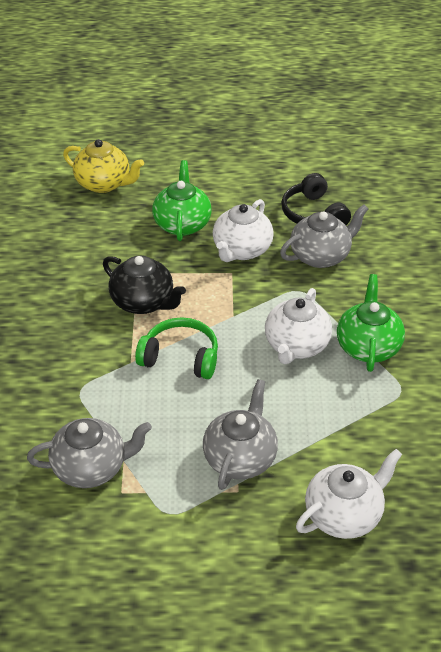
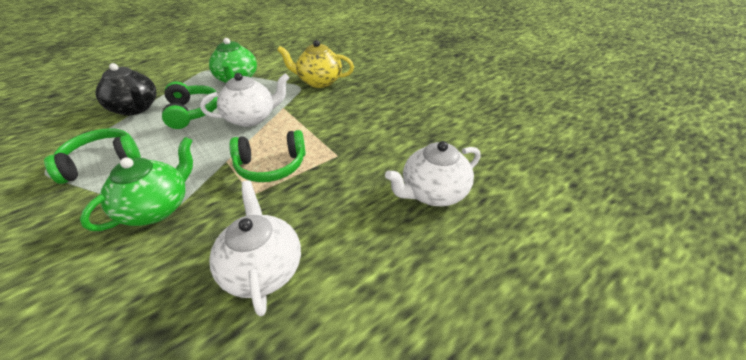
black headphones: 1 -> 0
green headphones: 1 -> 3
grey teapot: 3 -> 0

